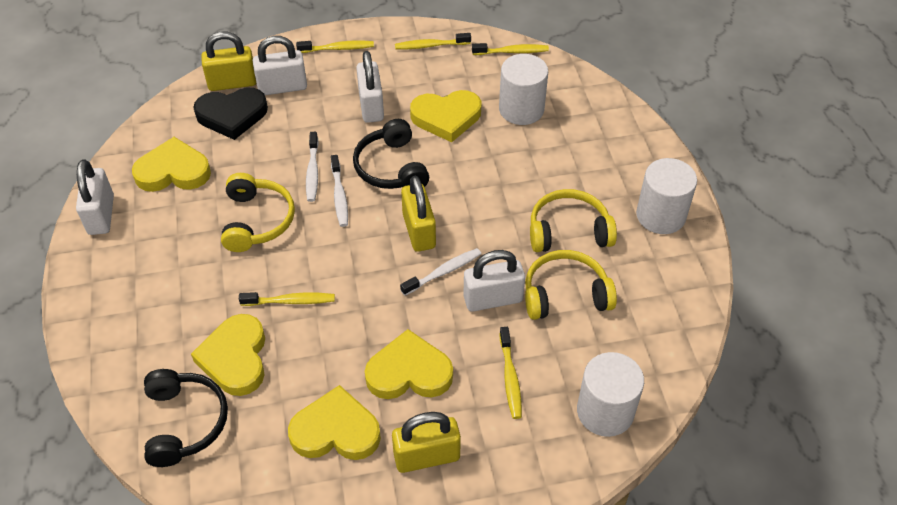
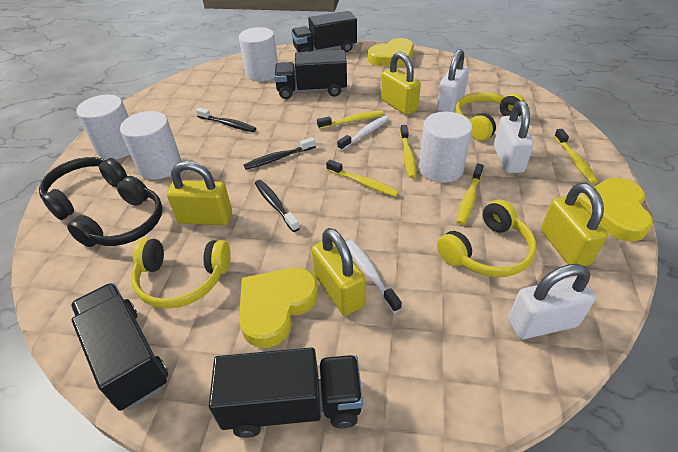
black heart: 1 -> 0
black toothbrush: 0 -> 3
black truck: 0 -> 4
white cylinder: 3 -> 4
white padlock: 4 -> 3
white toothbrush: 3 -> 2
yellow heart: 5 -> 3
yellow padlock: 3 -> 4

